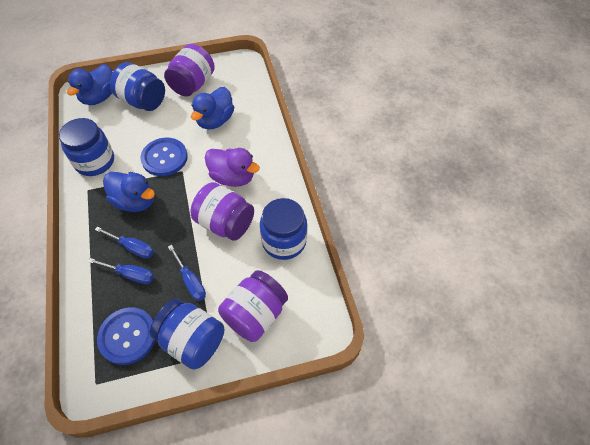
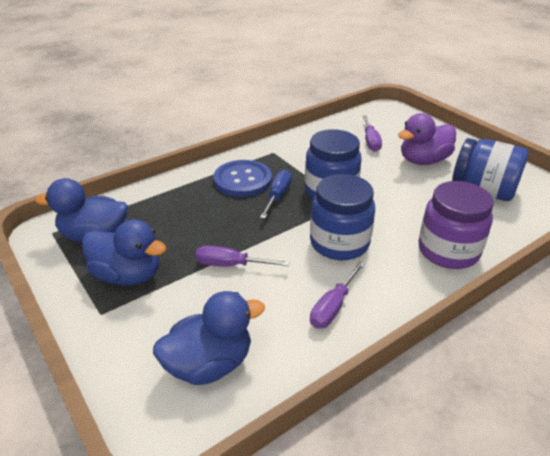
blue button: 2 -> 1
blue jar: 4 -> 3
blue screwdriver: 3 -> 1
purple jar: 3 -> 1
purple screwdriver: 0 -> 3

